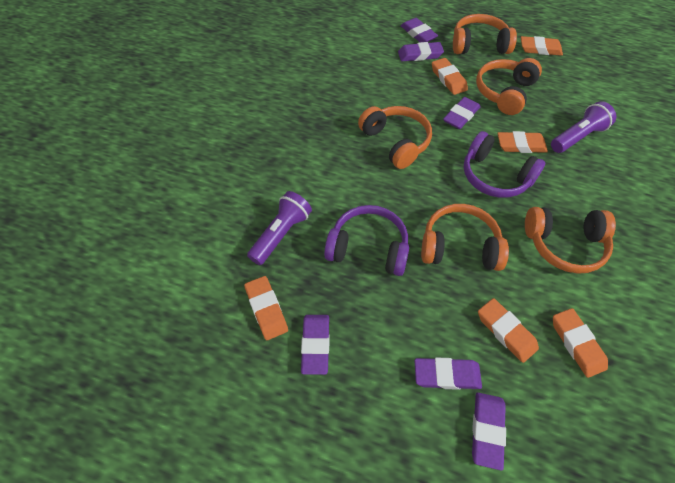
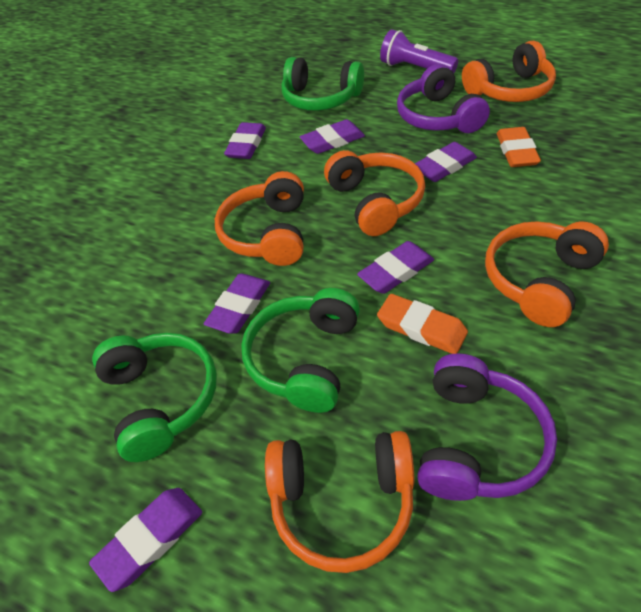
green headphones: 0 -> 3
orange eraser: 6 -> 2
purple flashlight: 2 -> 1

